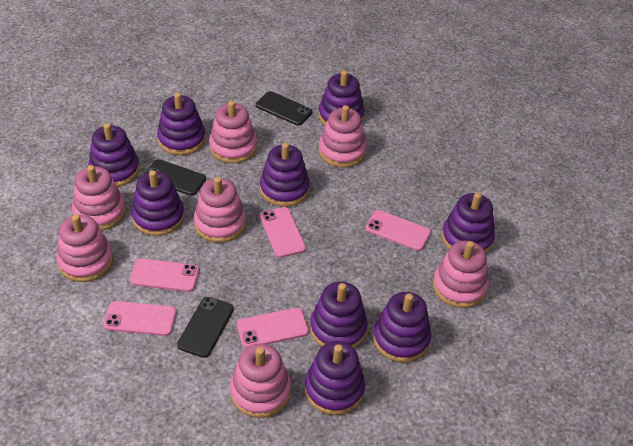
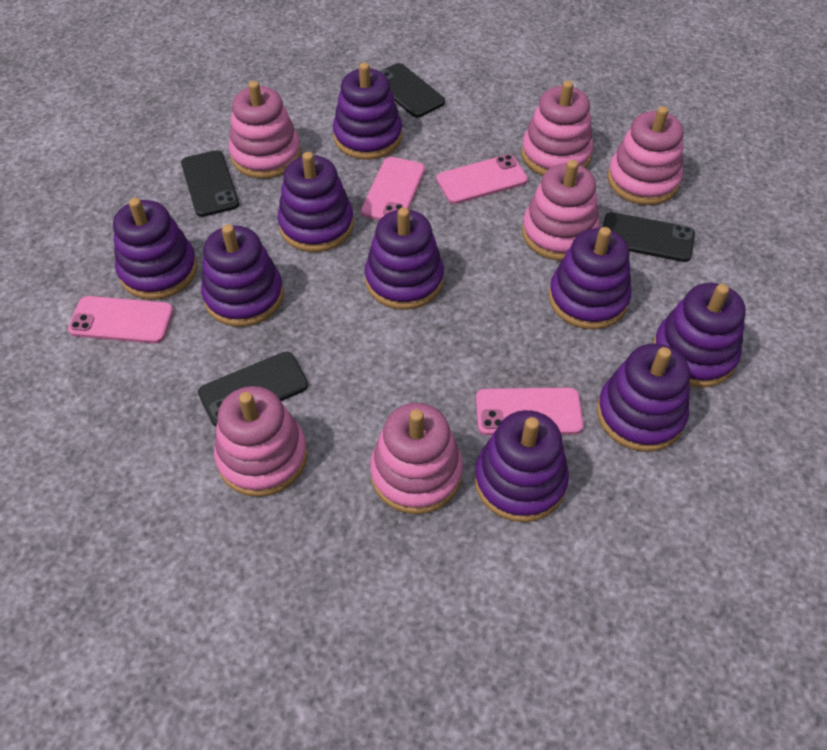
black phone: 3 -> 4
pink phone: 5 -> 4
pink stacking toy: 7 -> 6

